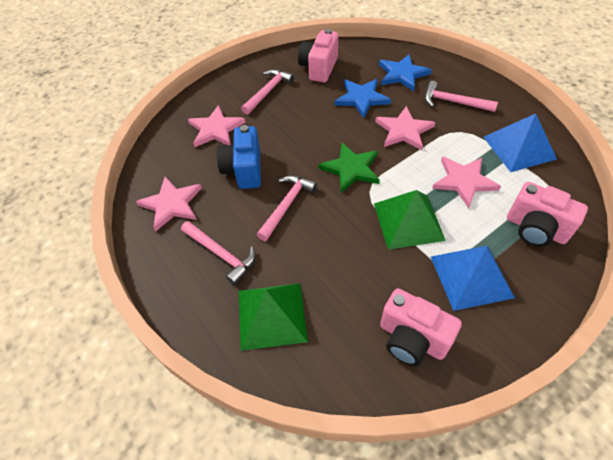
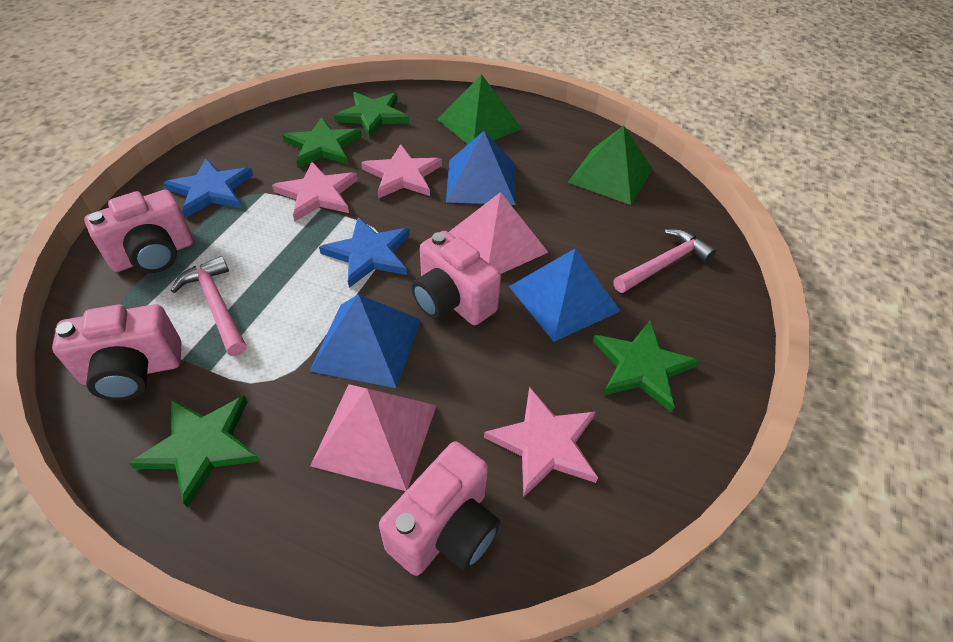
blue camera: 1 -> 0
blue pyramid: 2 -> 3
green star: 1 -> 4
pink camera: 3 -> 4
pink hammer: 4 -> 2
pink pyramid: 0 -> 2
pink star: 4 -> 3

